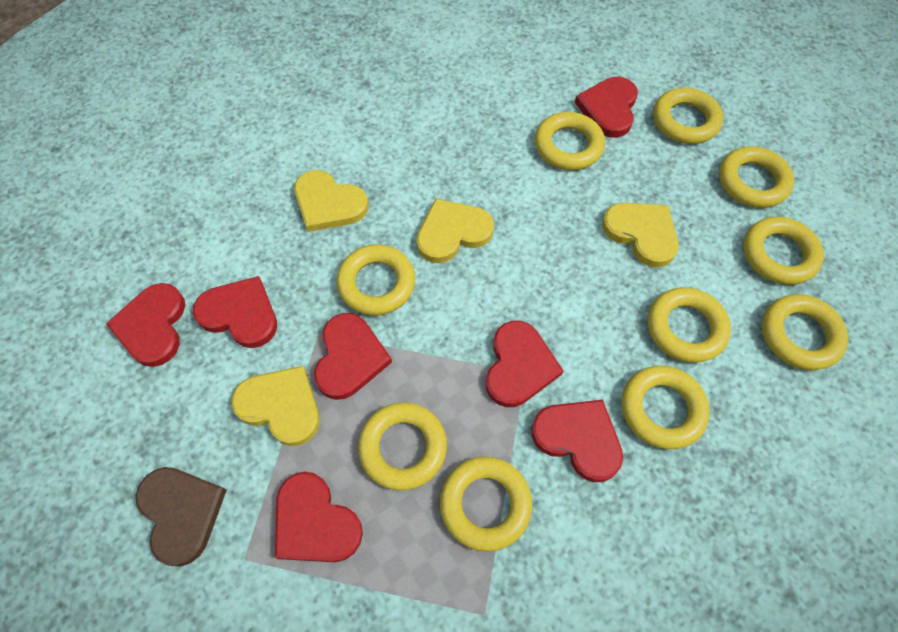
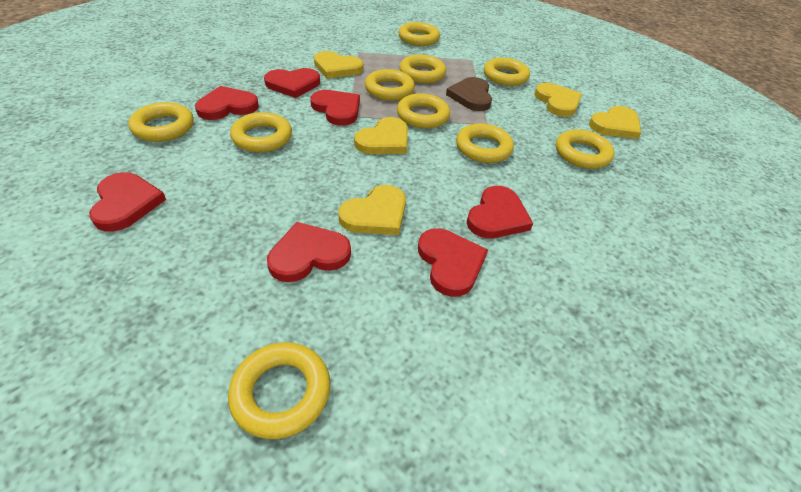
yellow heart: 4 -> 5

